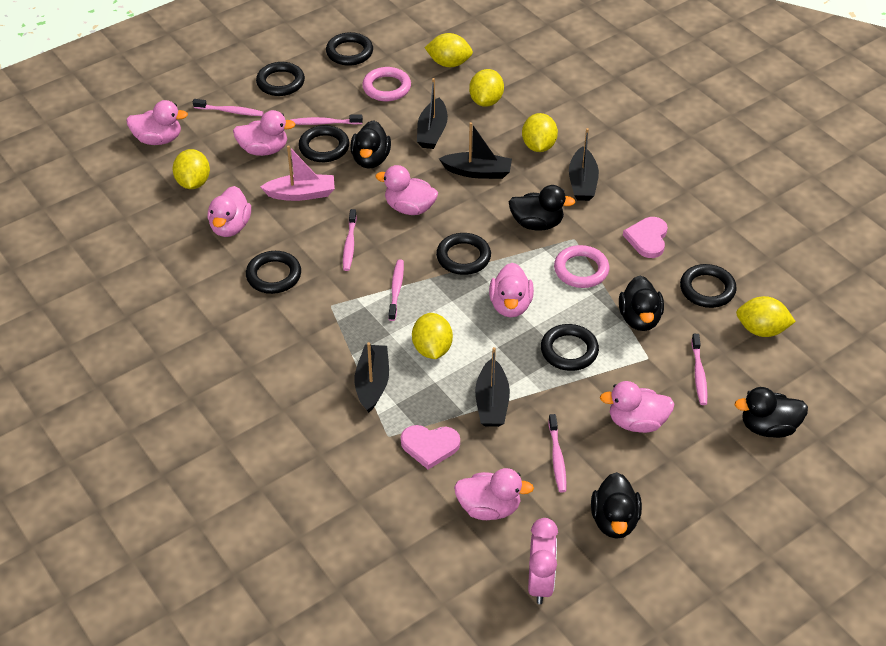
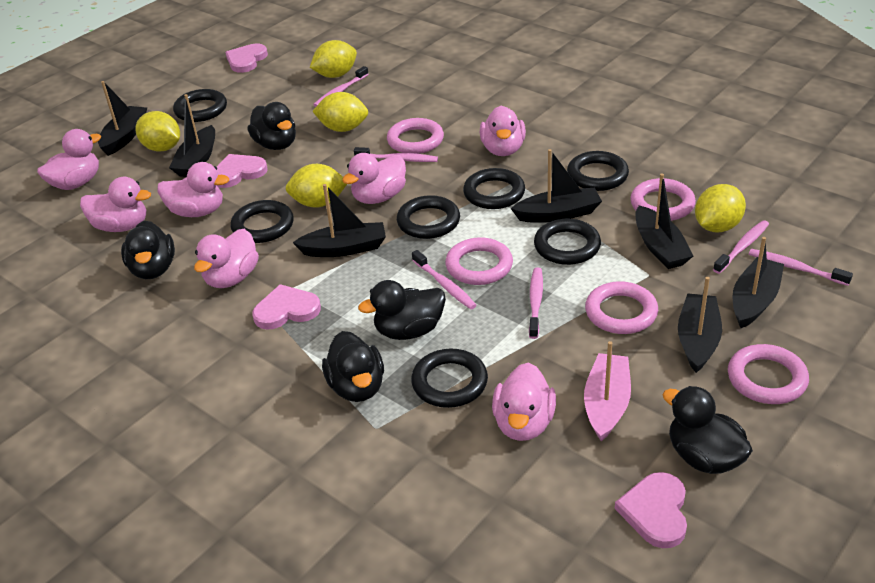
black boat: 5 -> 7
pink clock: 1 -> 0
pink heart: 2 -> 4
pink ring: 2 -> 5
yellow lemon: 6 -> 5

